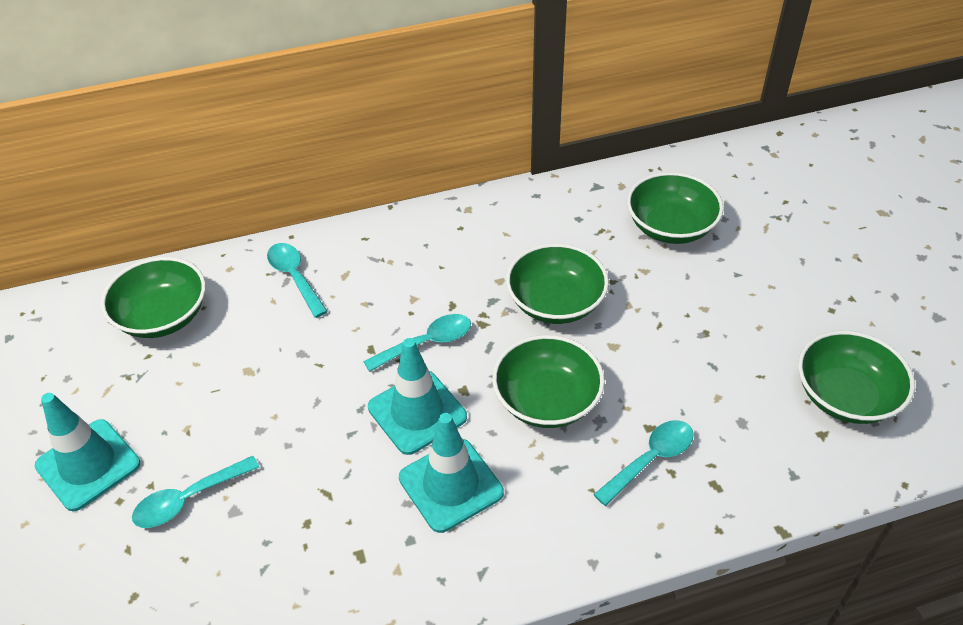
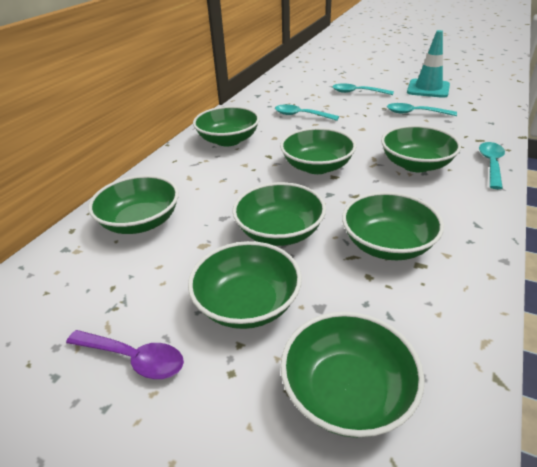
green bowl: 5 -> 8
purple spoon: 0 -> 1
turquoise traffic cone: 3 -> 1

